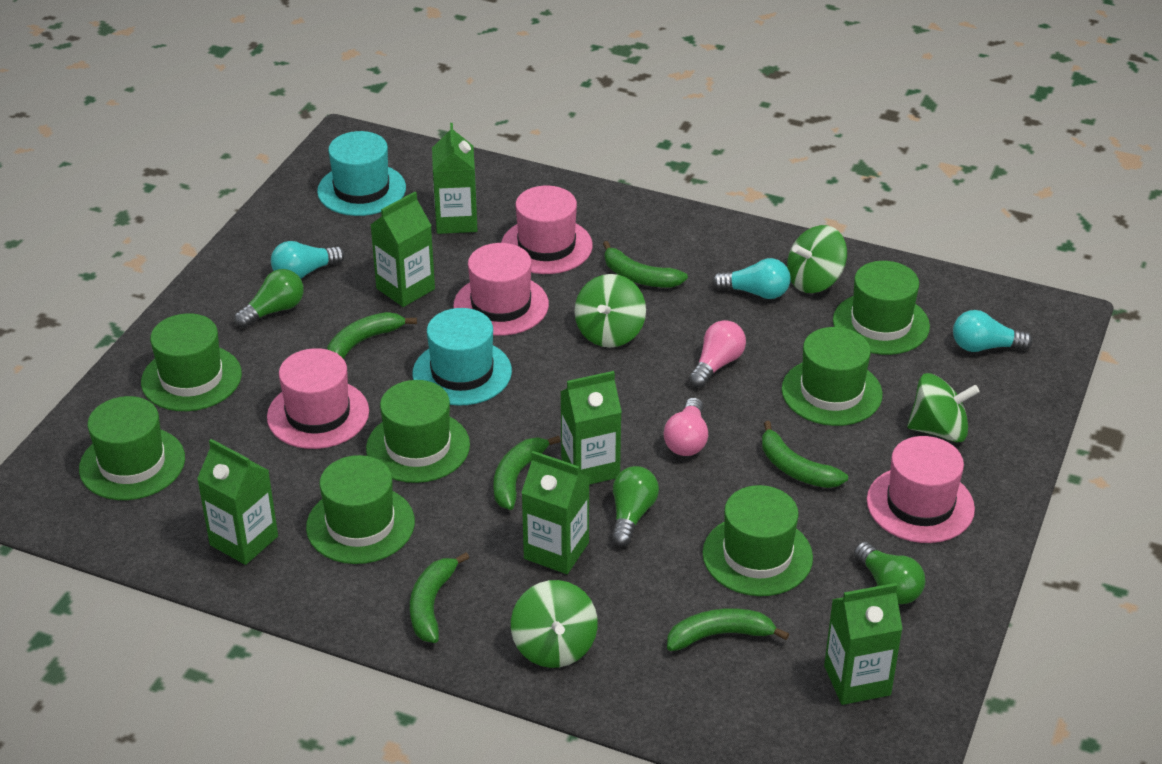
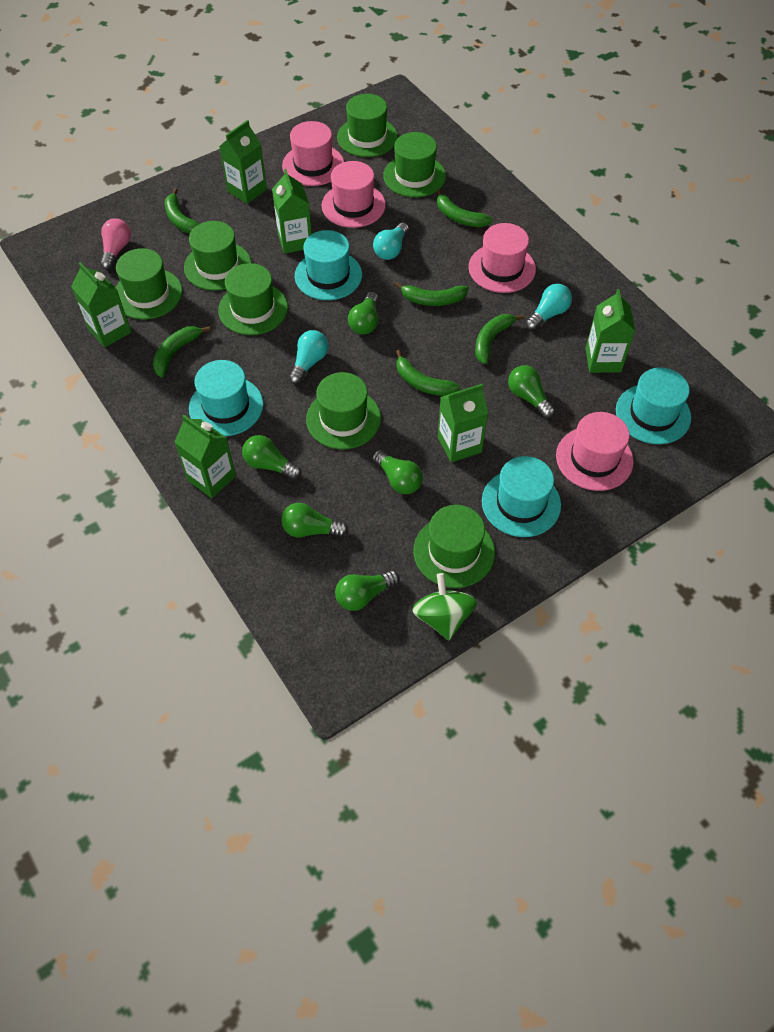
green light bulb: 3 -> 6
green spinning top: 4 -> 1
pink light bulb: 2 -> 1
turquoise hat: 2 -> 4

